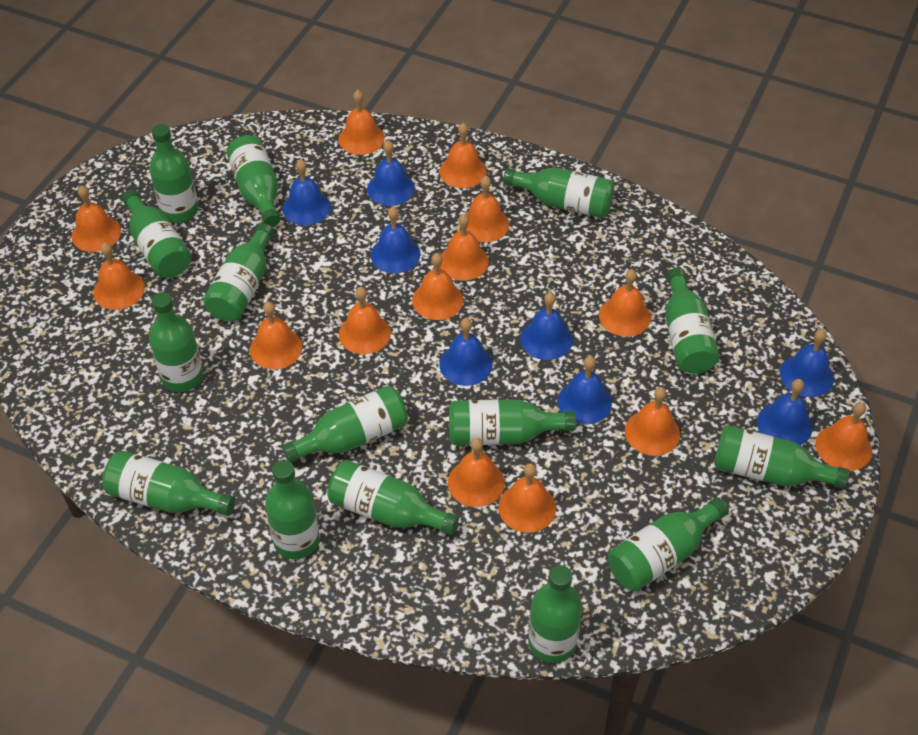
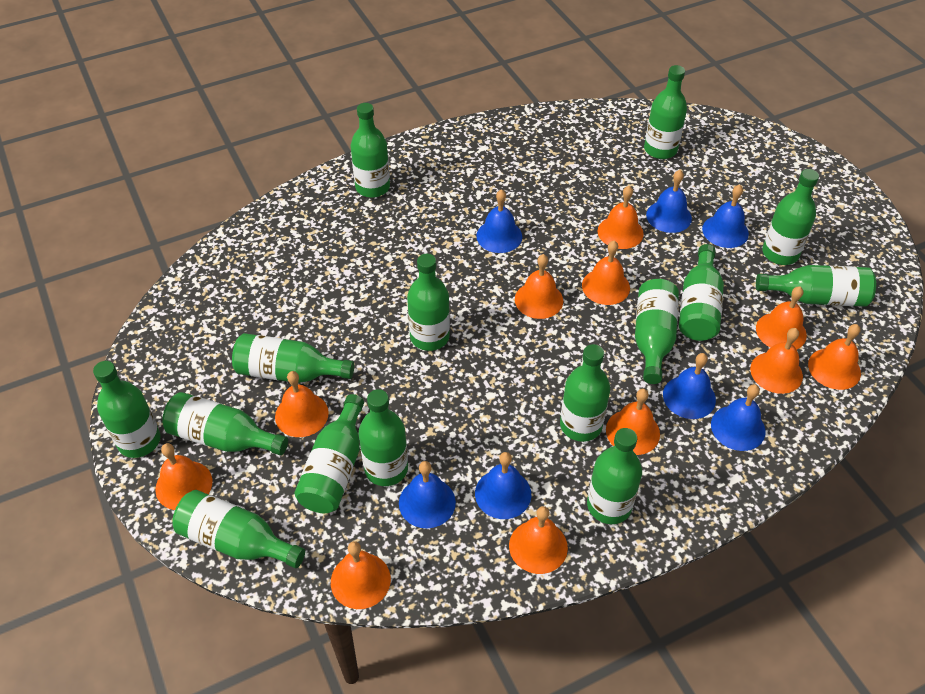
blue bell: 8 -> 7
orange bell: 14 -> 11

